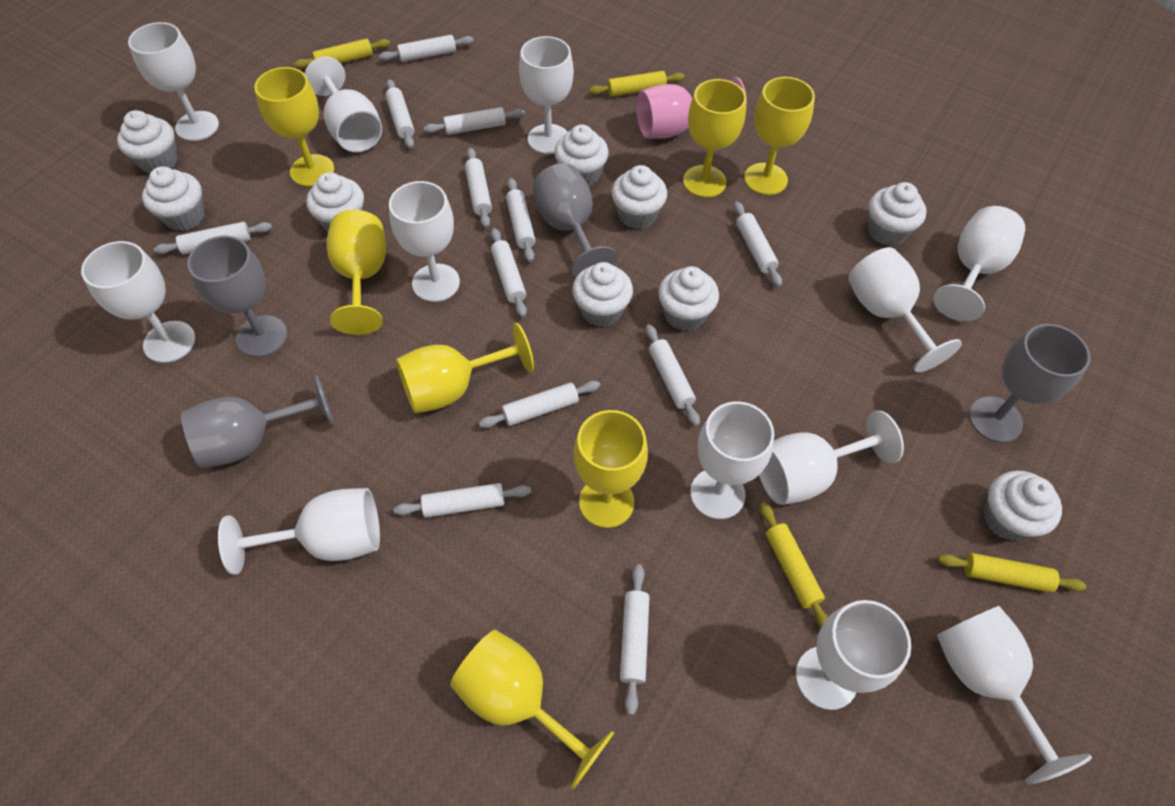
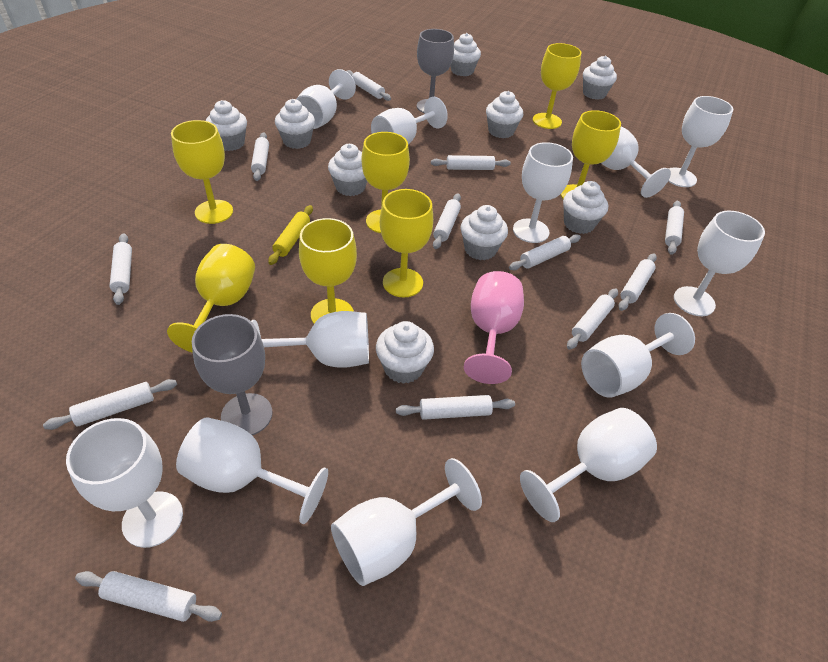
grey goblet: 4 -> 2
yellow rolling pin: 4 -> 1

